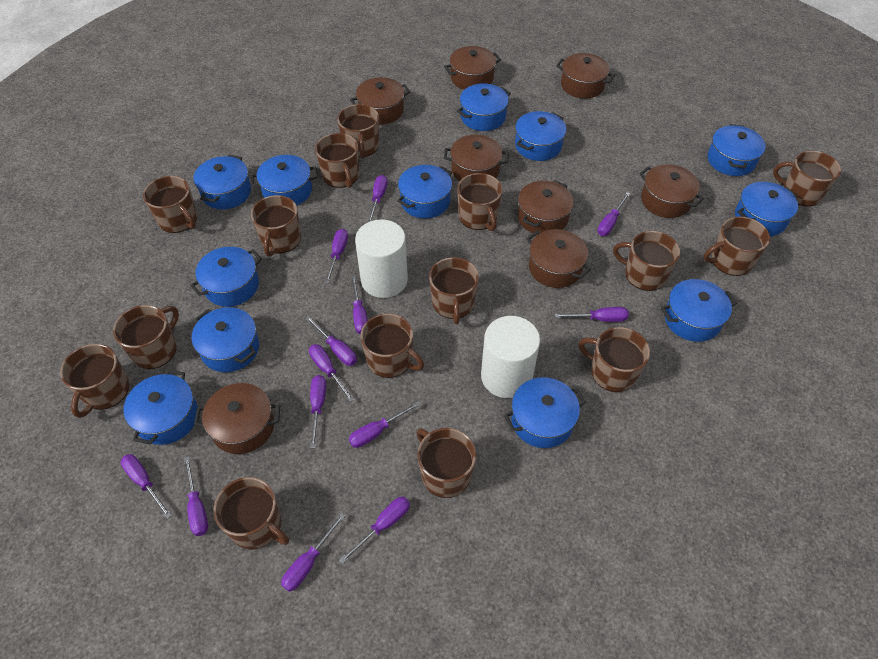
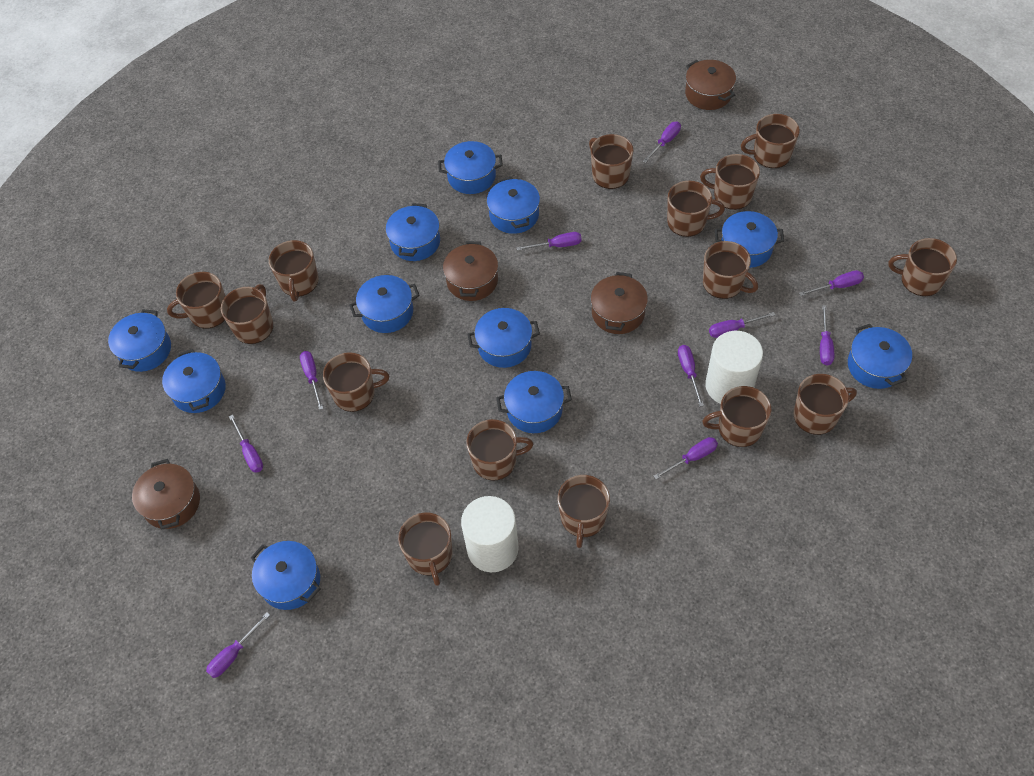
blue pot: 12 -> 11
brown pot: 8 -> 4
purple screwdriver: 13 -> 10

